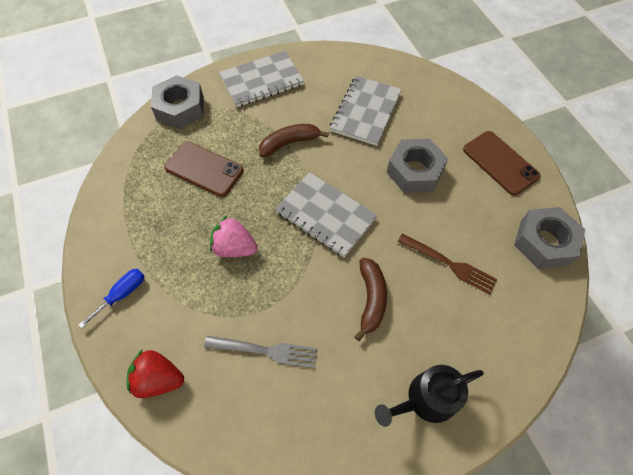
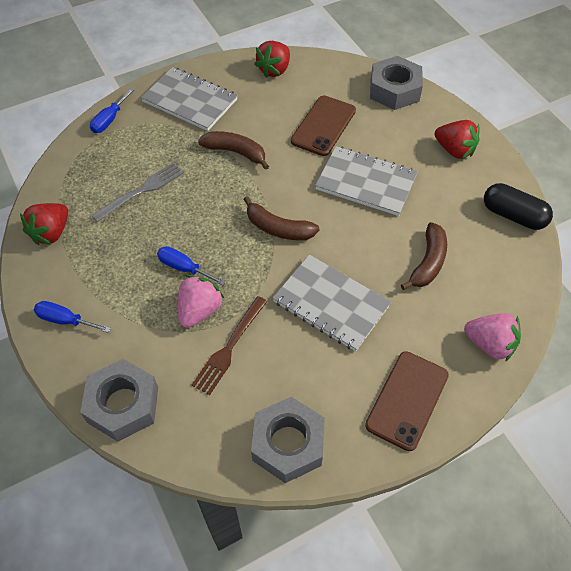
black capsule: 0 -> 1
black watering can: 1 -> 0
blue screwdriver: 1 -> 3
brown banana: 2 -> 3
pink strawberry: 1 -> 2
red strawberry: 1 -> 3

